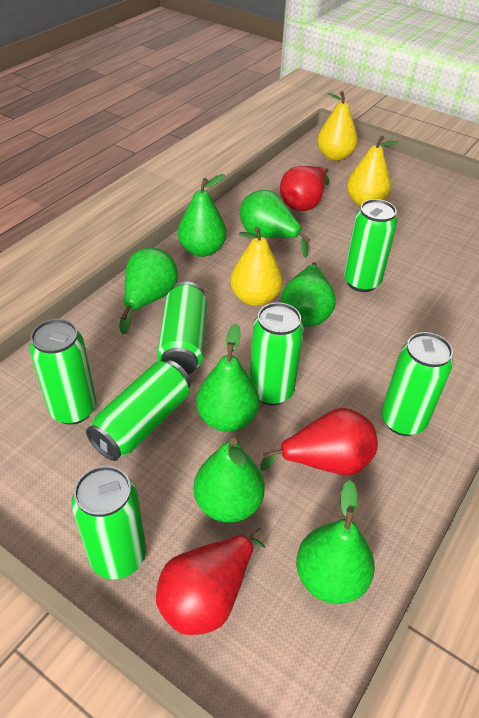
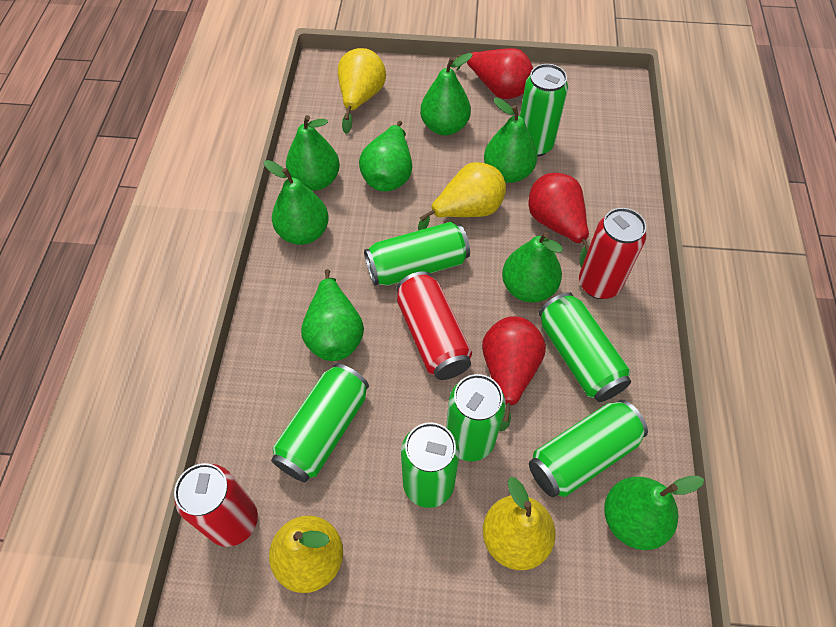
green pear: 7 -> 8
red can: 0 -> 3
yellow pear: 3 -> 4

